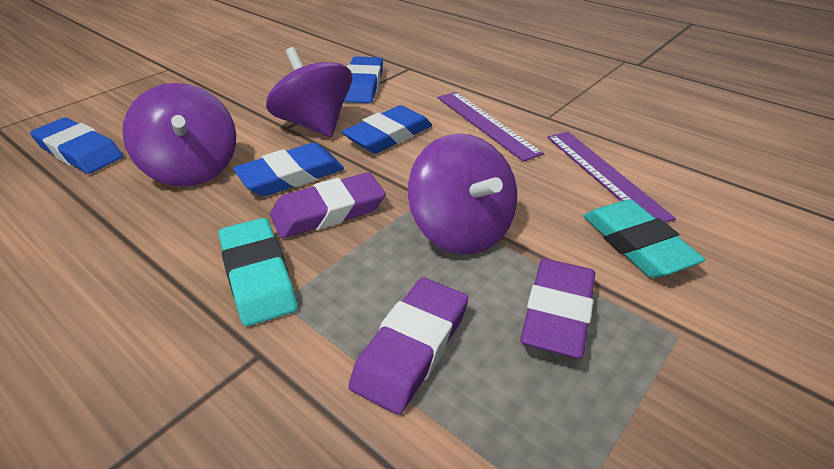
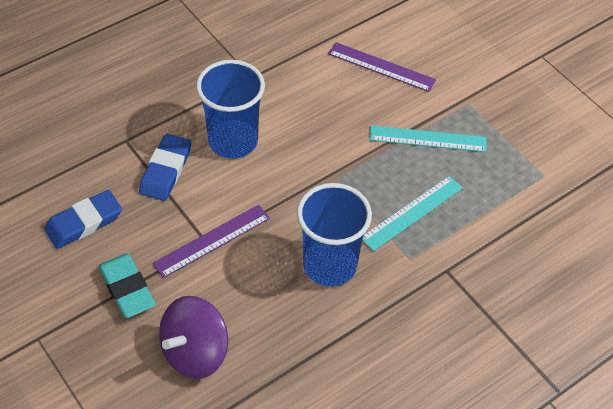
blue cup: 0 -> 2
blue eraser: 4 -> 2
purple eraser: 3 -> 0
purple spinning top: 3 -> 1
turquoise eraser: 2 -> 1
turquoise ruler: 0 -> 2

